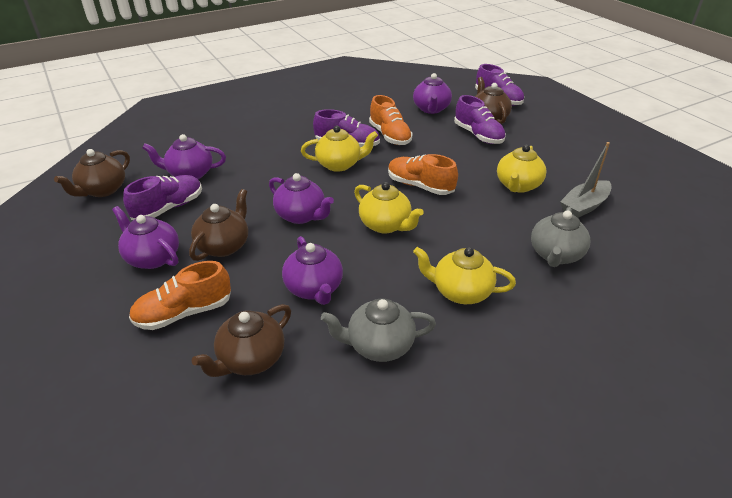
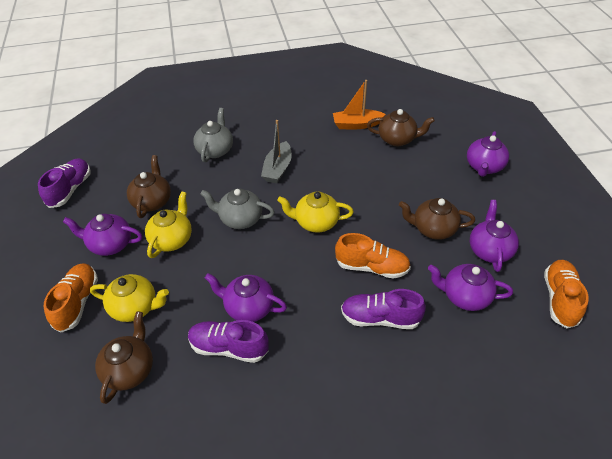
orange boat: 0 -> 1
purple shoe: 4 -> 3
yellow teapot: 4 -> 3

